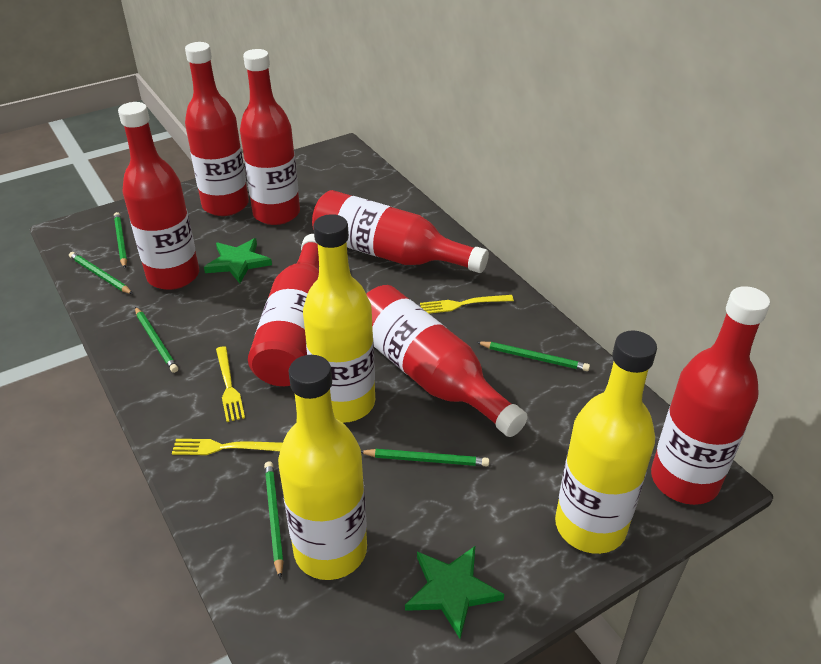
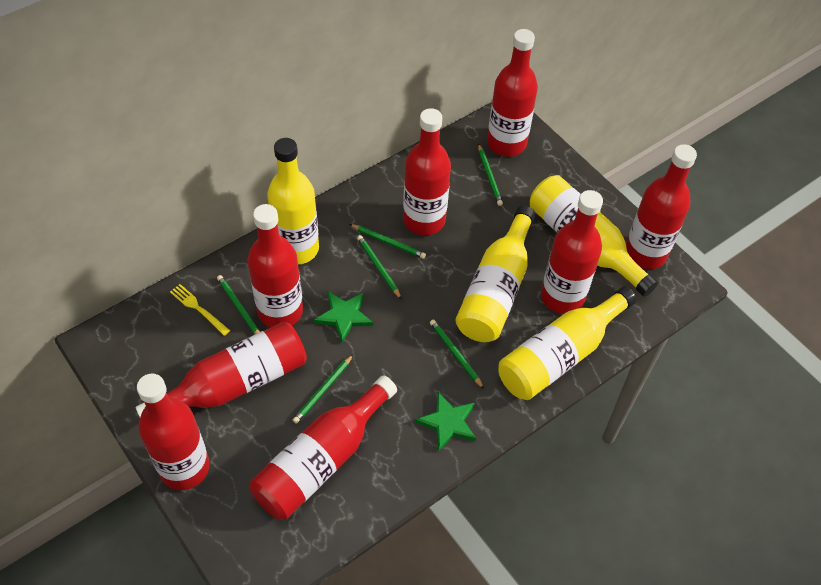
red bottle: 7 -> 8
yellow bottle: 3 -> 4
yellow fork: 3 -> 1

